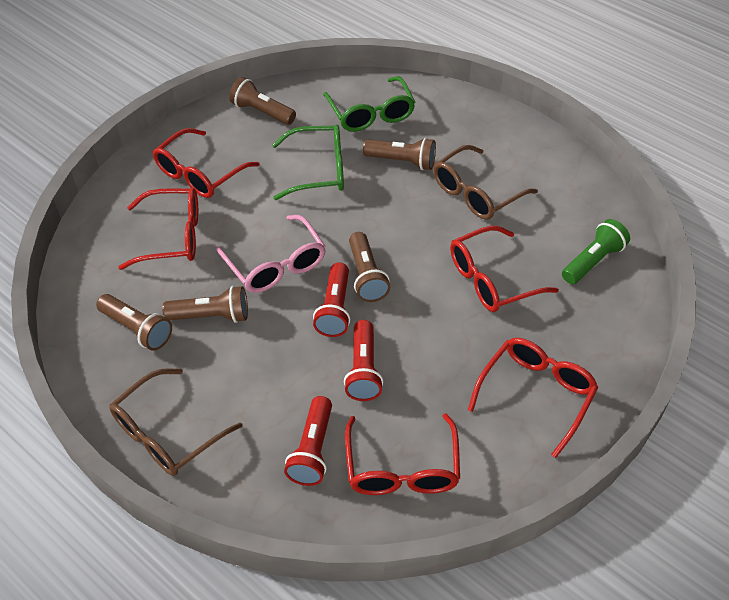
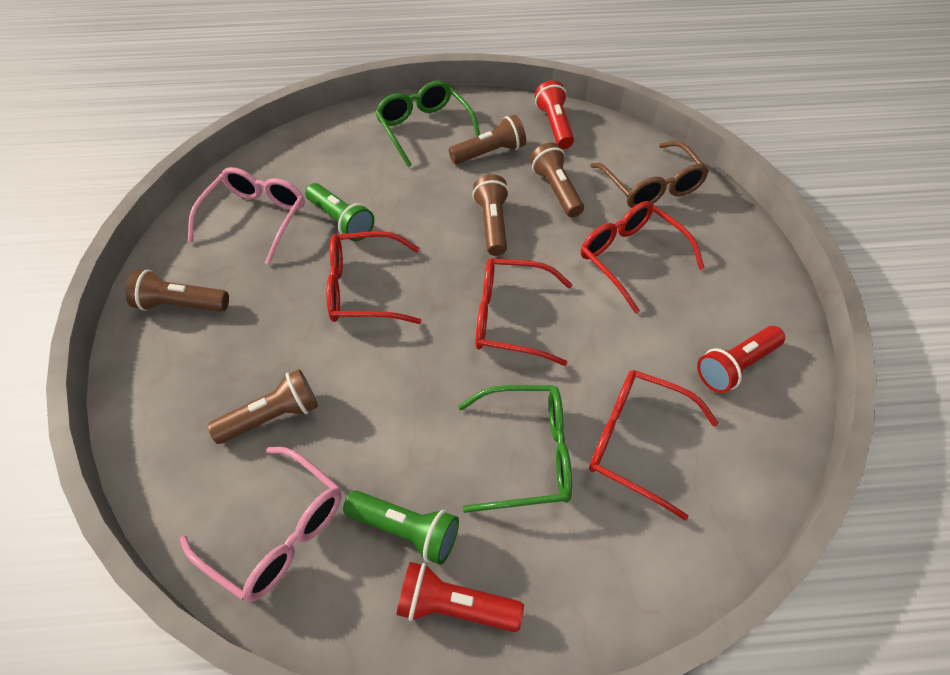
brown glasses: 2 -> 1
green flashlight: 1 -> 2
pink glasses: 1 -> 2
red glasses: 5 -> 4

